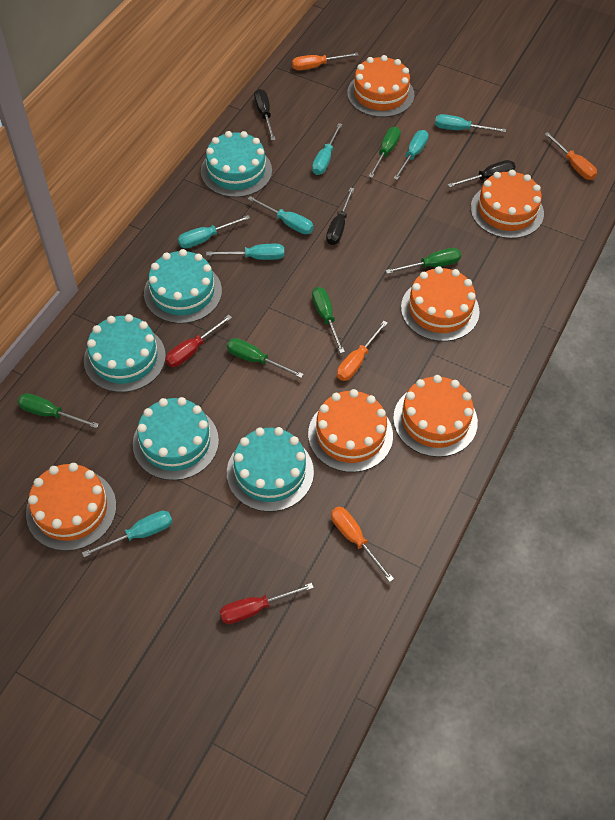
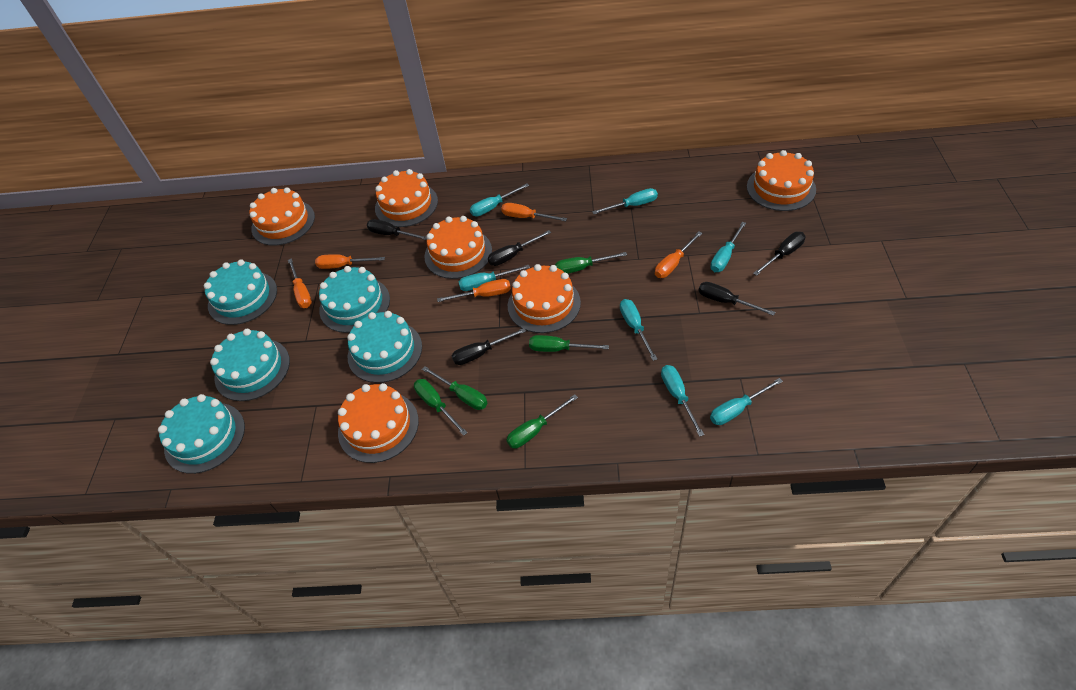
black screwdriver: 3 -> 5
orange screwdriver: 4 -> 5
red screwdriver: 2 -> 0

